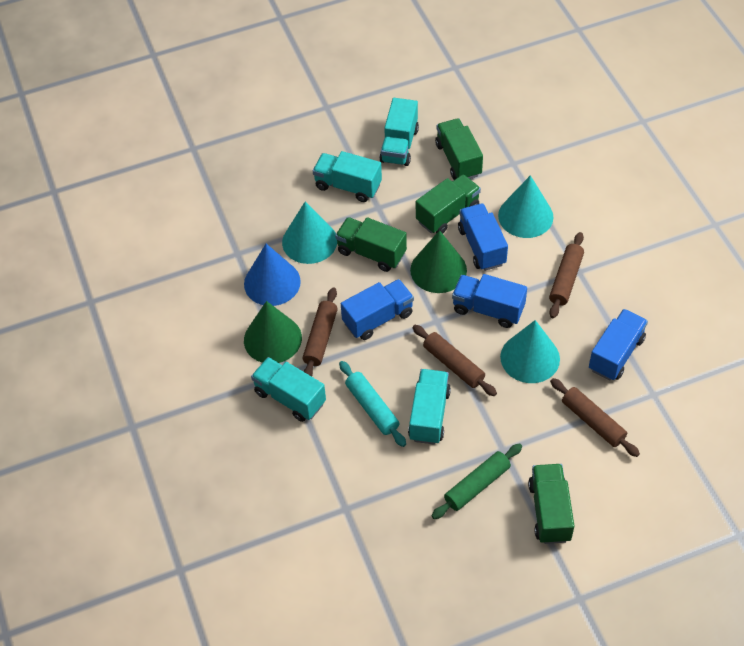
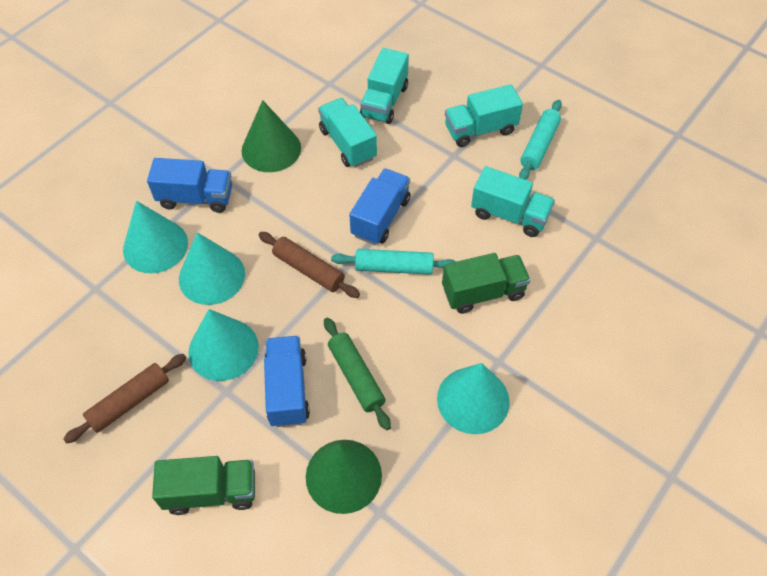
blue cone: 1 -> 0
blue truck: 4 -> 3
brown rolling pin: 4 -> 2
green truck: 4 -> 2
turquoise cone: 3 -> 4
turquoise rolling pin: 1 -> 2

